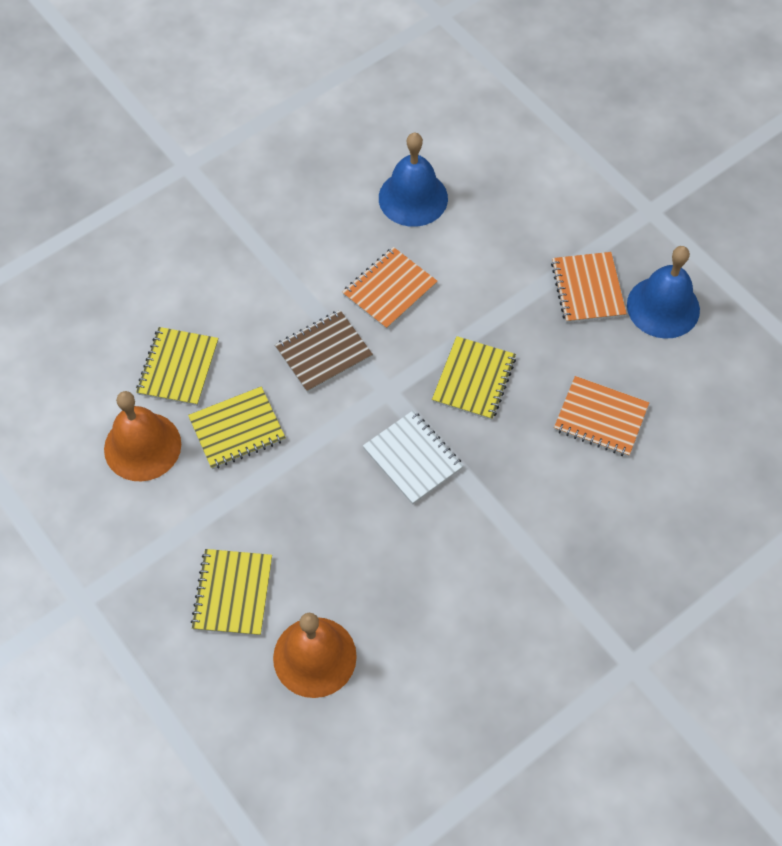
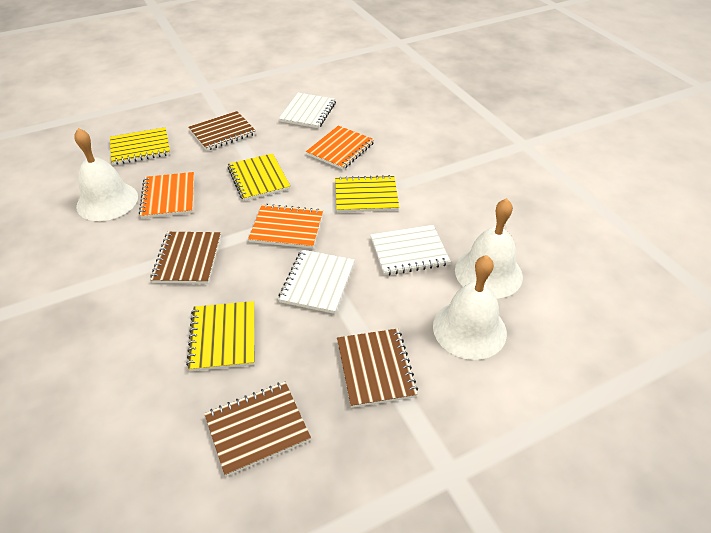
blue bell: 2 -> 0
brown notebook: 1 -> 4
orange bell: 2 -> 0
white bell: 0 -> 3
white notebook: 1 -> 3

